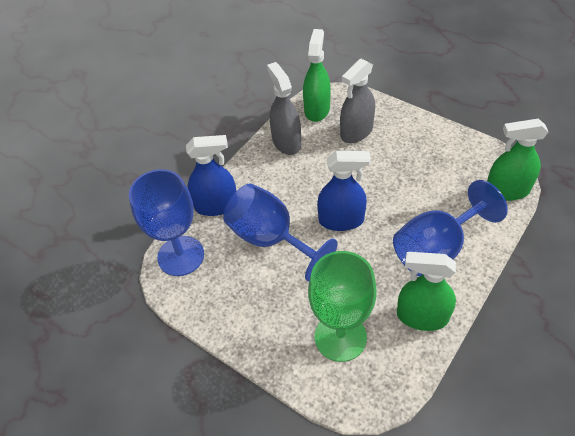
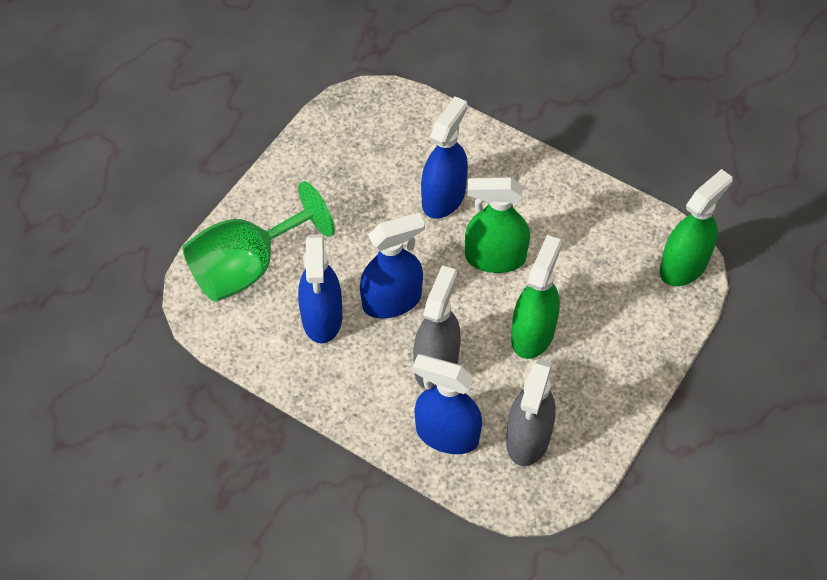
blue goblet: 3 -> 0
blue spray bottle: 2 -> 4

